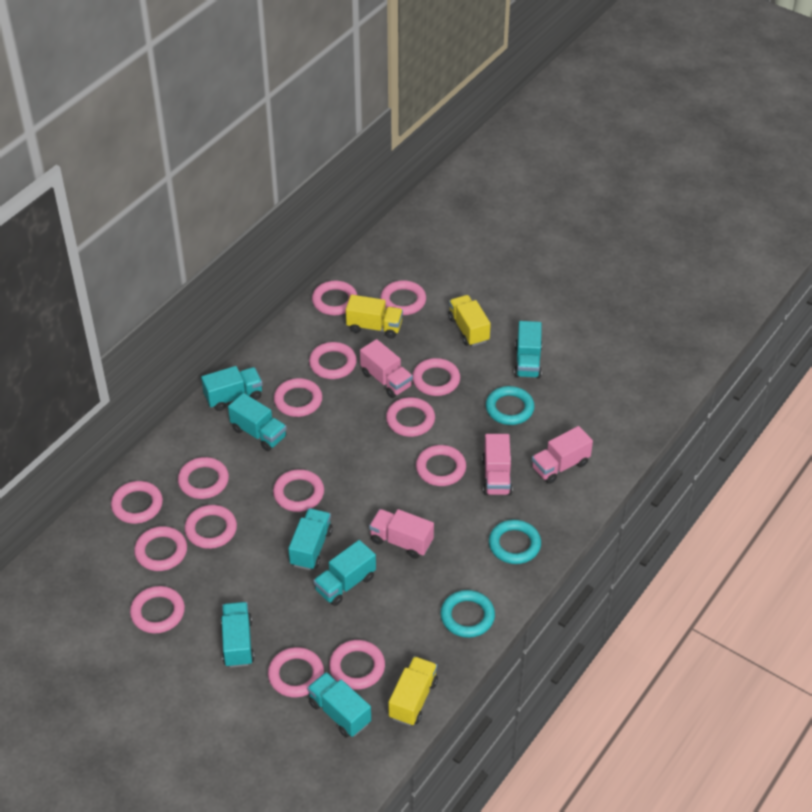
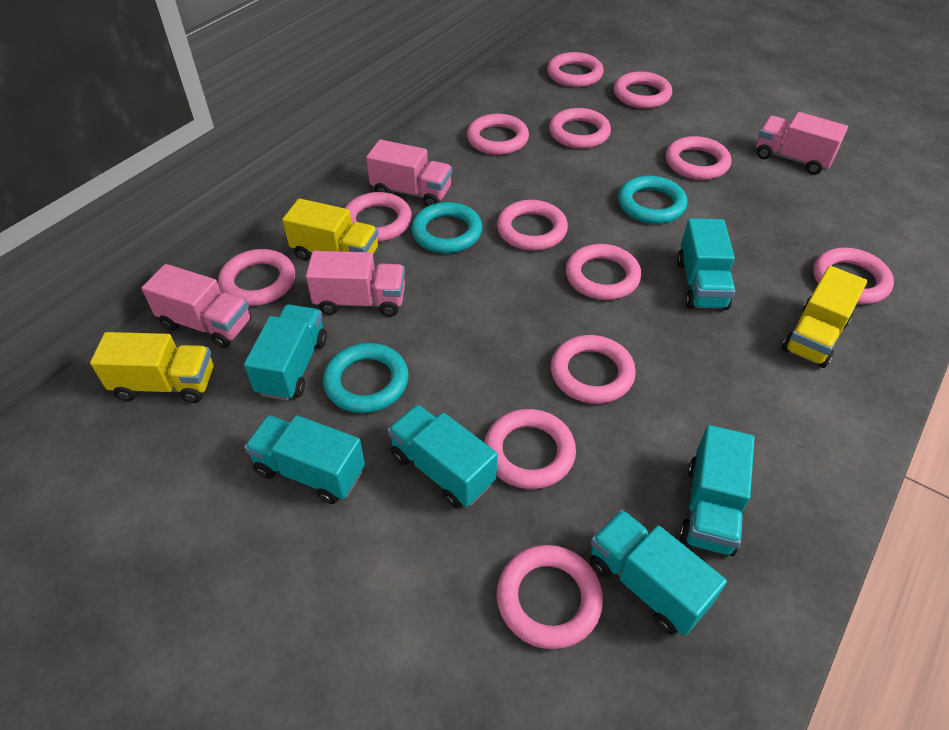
pink ring: 15 -> 13
turquoise truck: 7 -> 6

